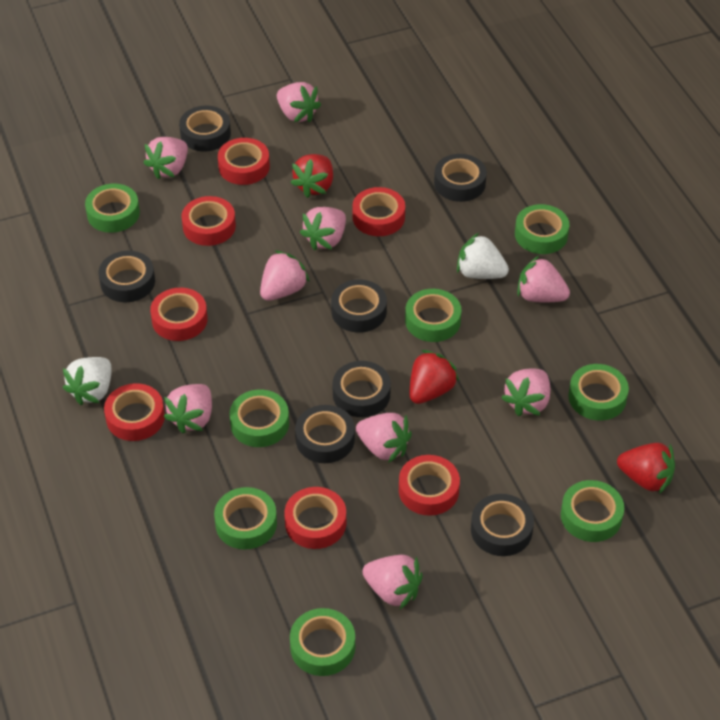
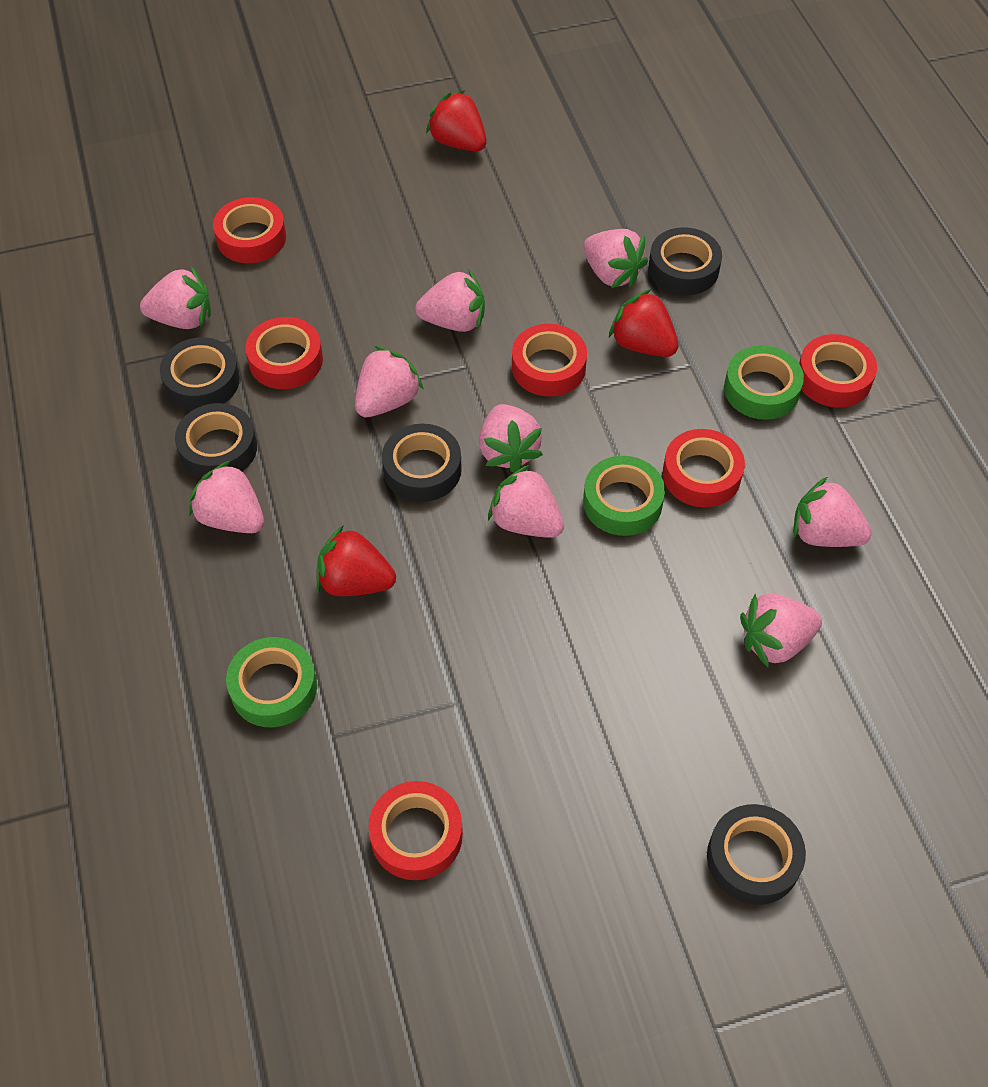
black tape: 7 -> 5
green tape: 8 -> 3
red tape: 7 -> 6
white strawberry: 2 -> 0

